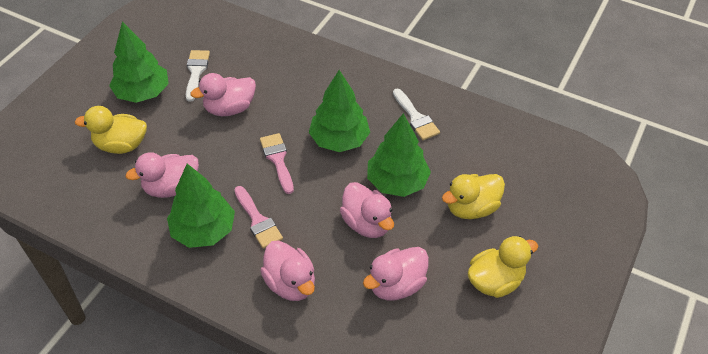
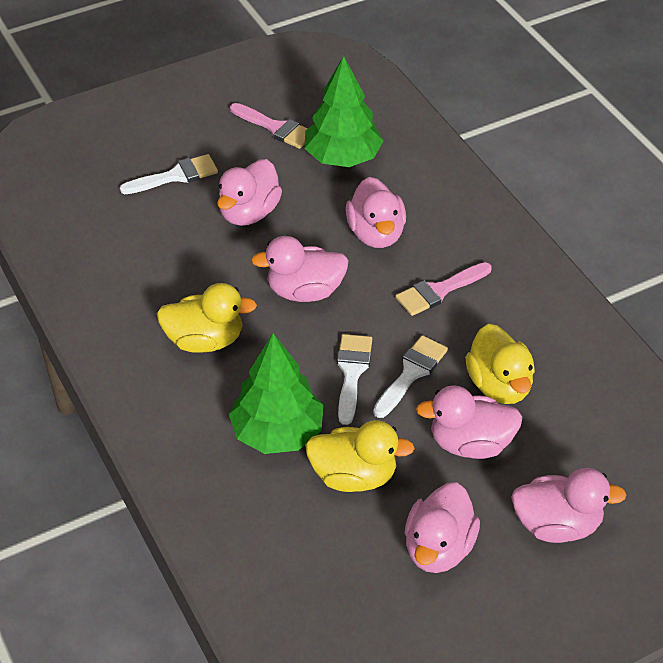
green tree: 4 -> 2
pink duck: 5 -> 6
white brush: 2 -> 3

